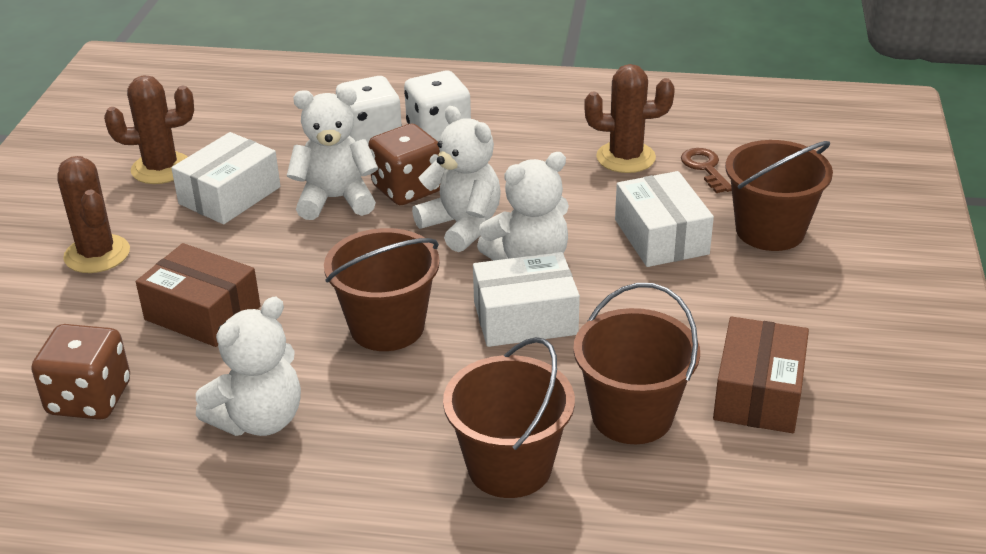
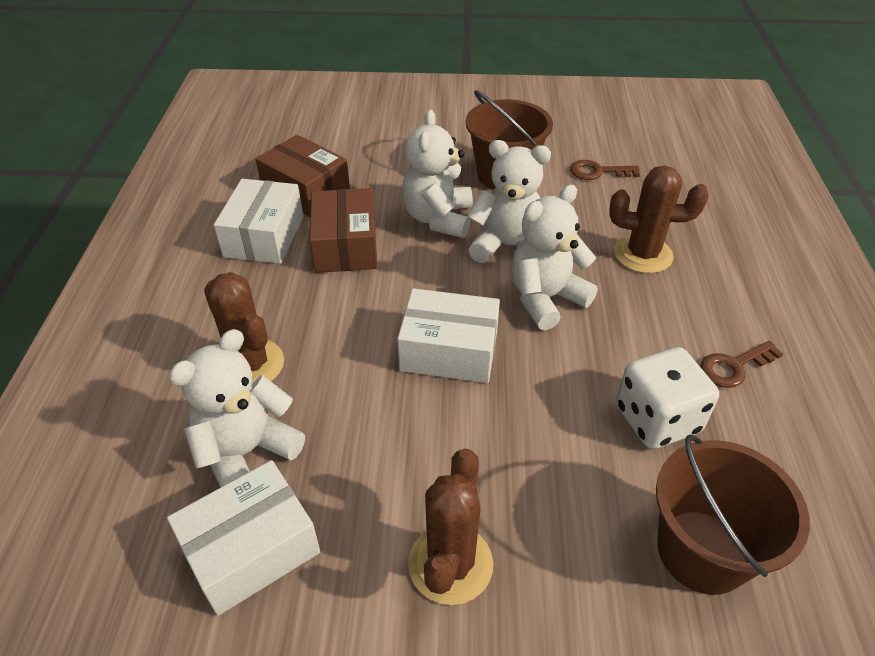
brown bucket: 4 -> 2
brown dice: 2 -> 0
brown key: 1 -> 2
white dice: 2 -> 1

